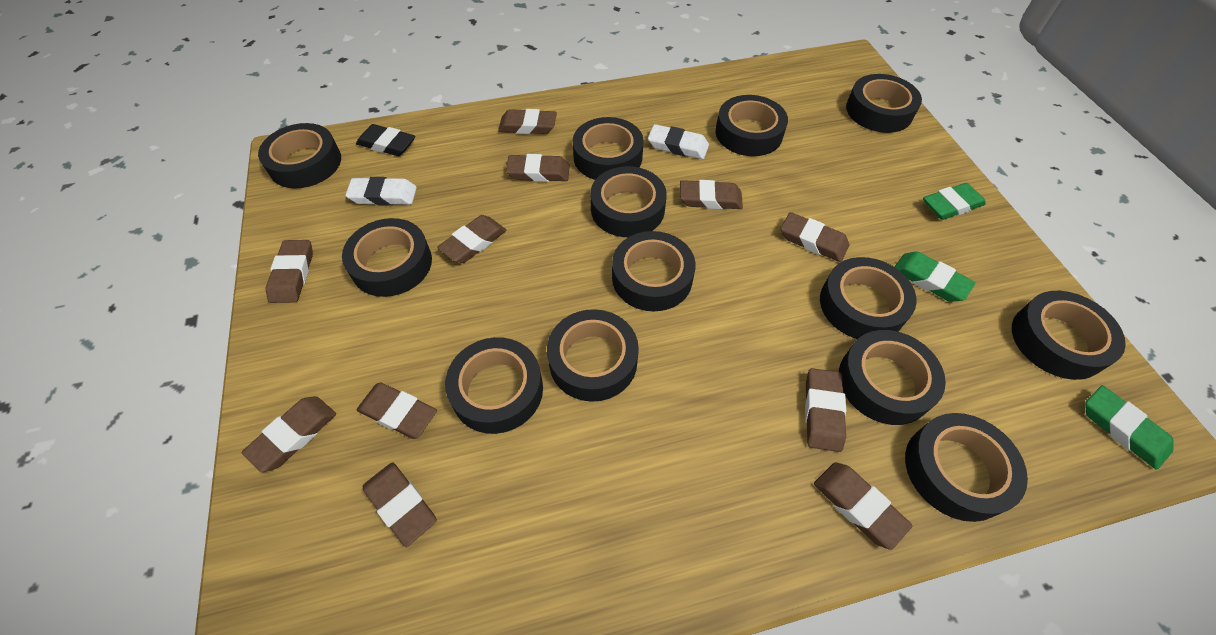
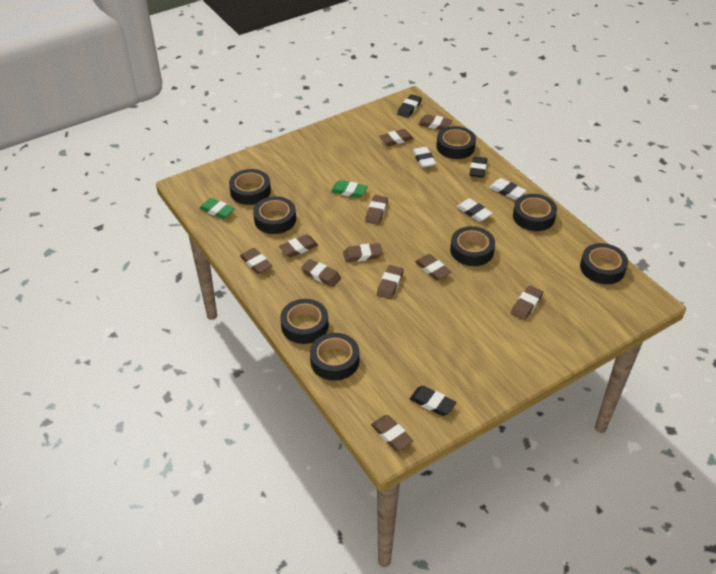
black eraser: 1 -> 3
black tape: 13 -> 8
green eraser: 3 -> 2
white eraser: 2 -> 3

